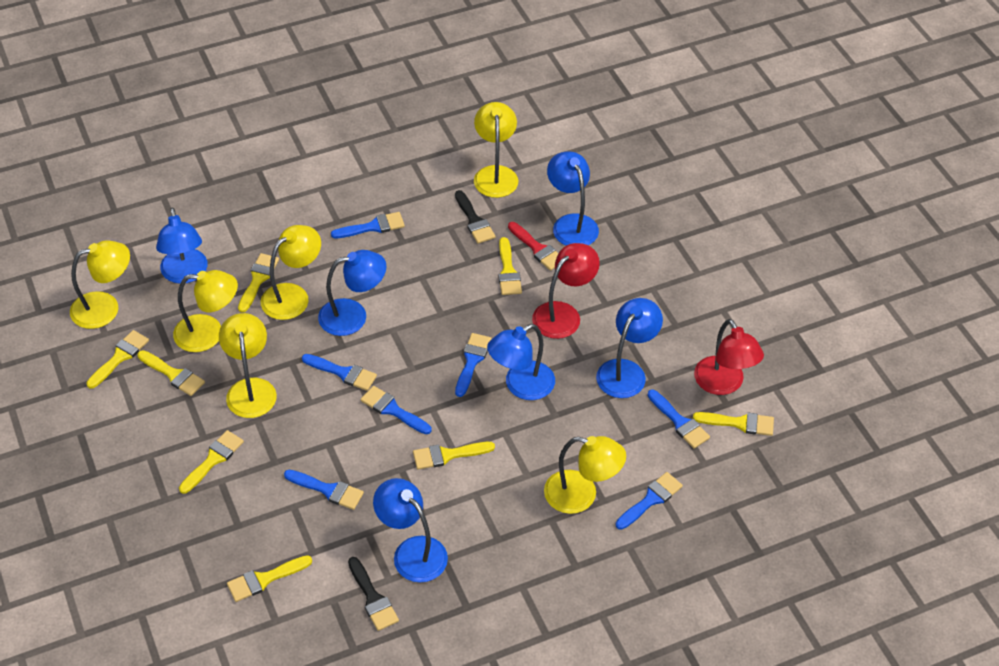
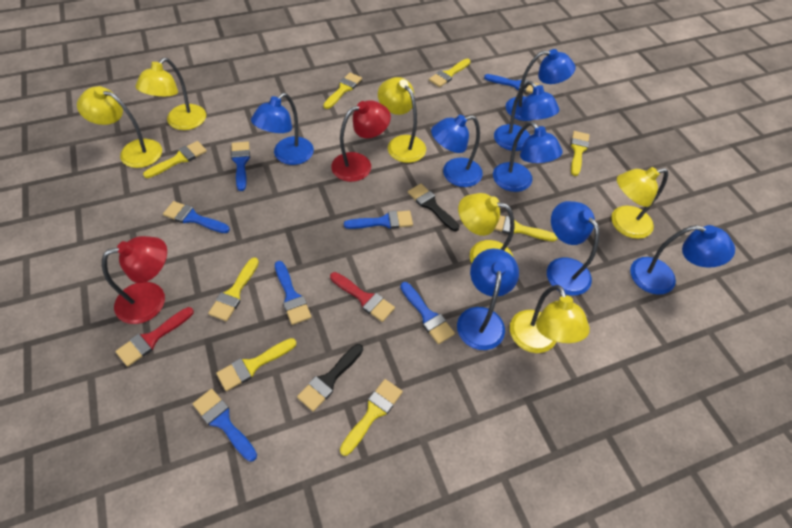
blue lamp: 6 -> 8
red brush: 1 -> 2

